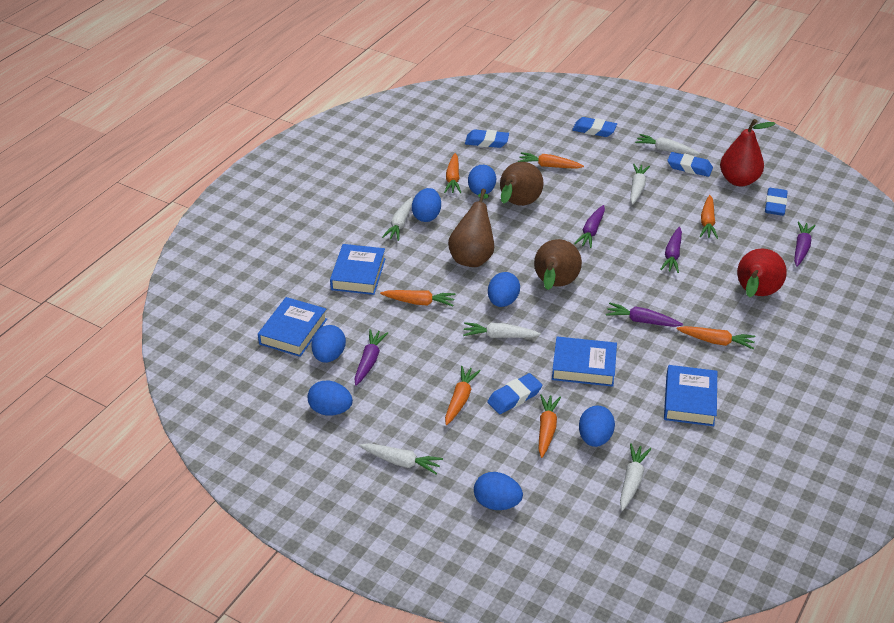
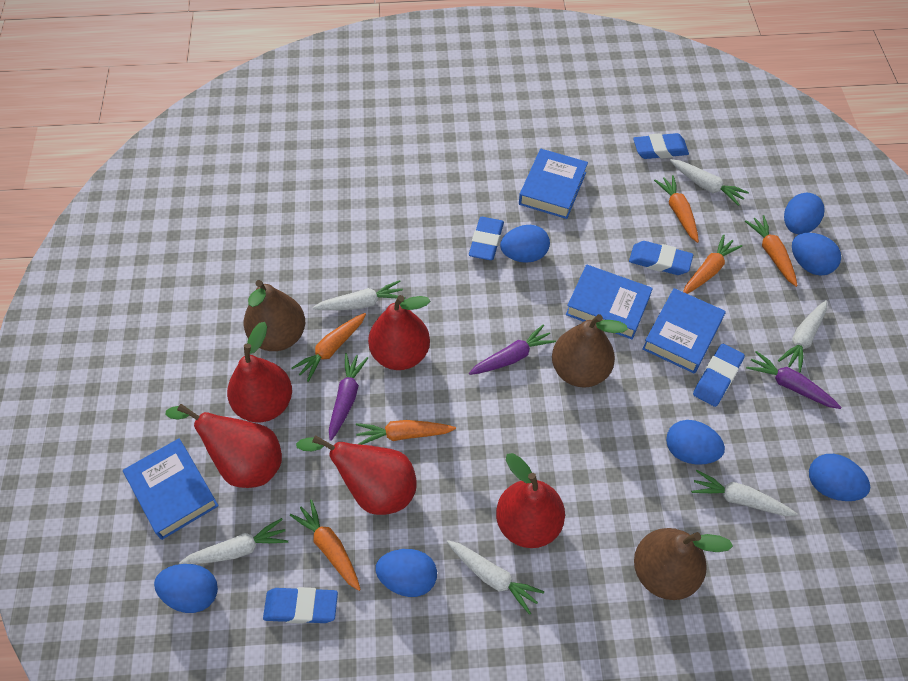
orange carrot: 7 -> 6
purple carrot: 5 -> 3
red pear: 2 -> 5

